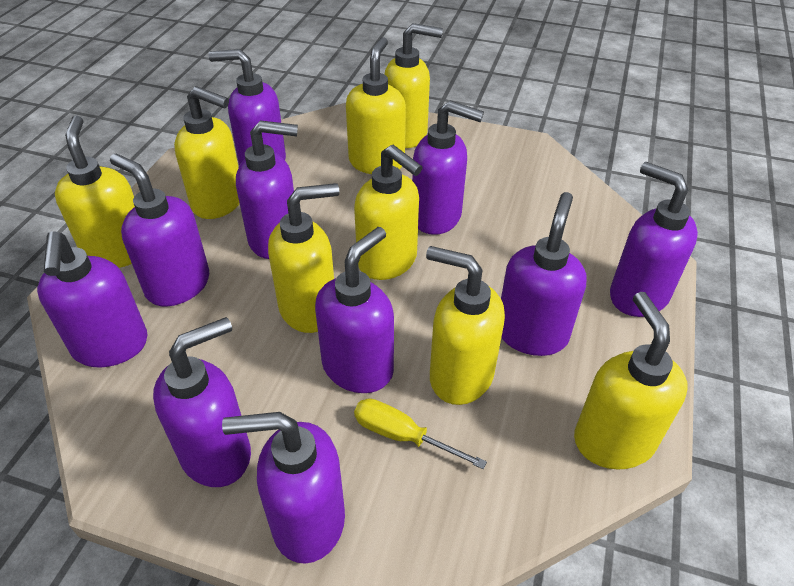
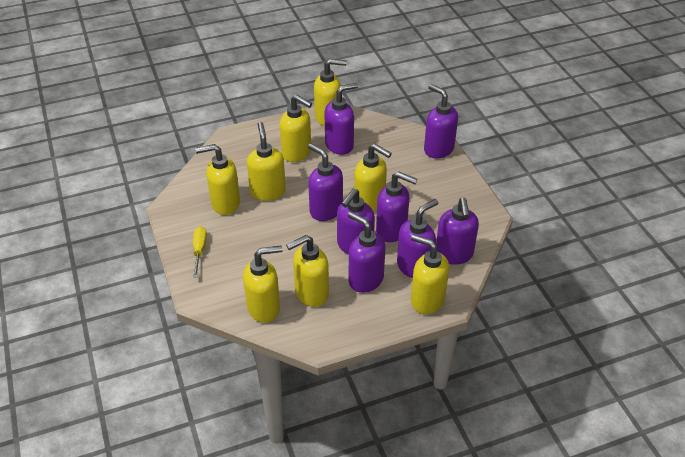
purple soap dispenser: 10 -> 8

